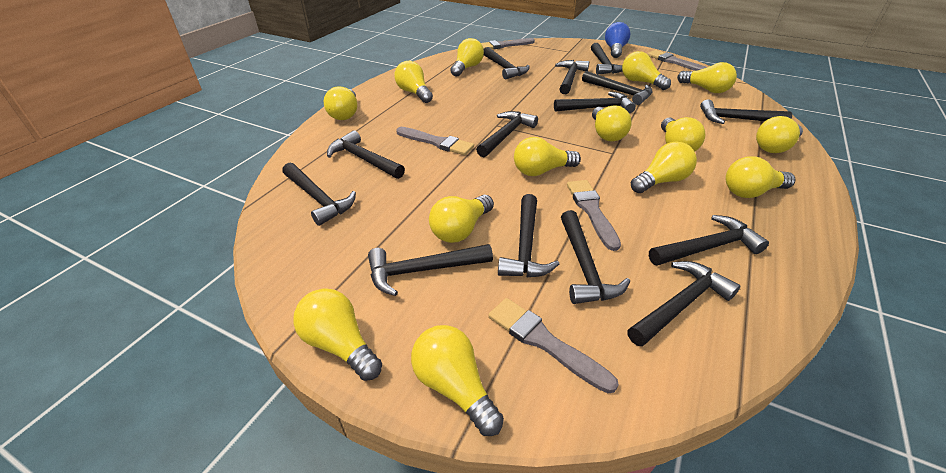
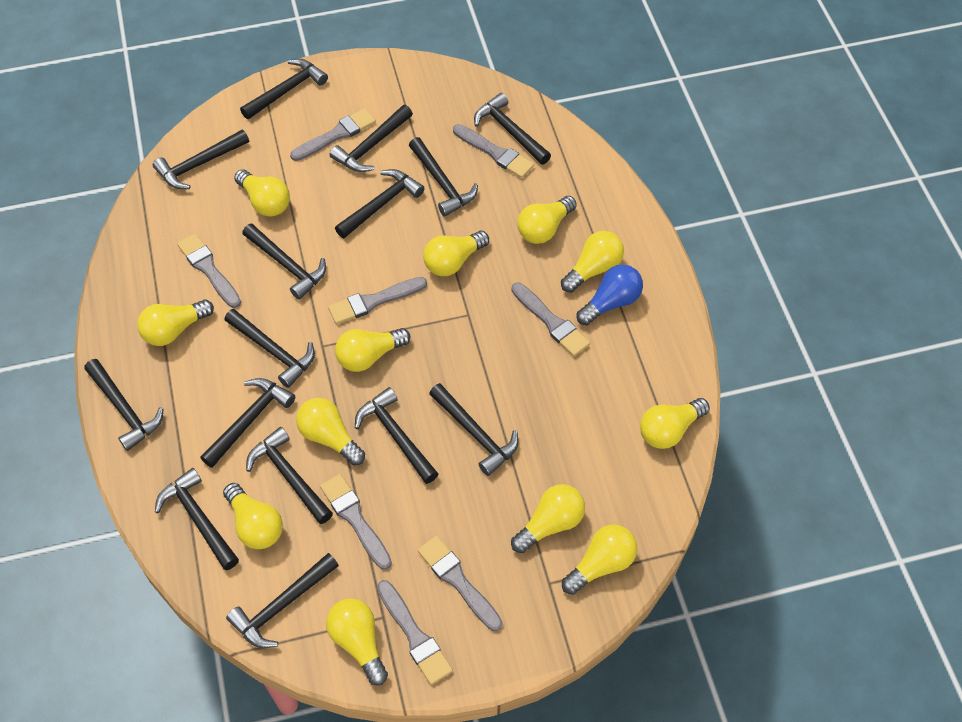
black hammer: 14 -> 15
grey brush: 5 -> 8
yellow light bulb: 14 -> 12

